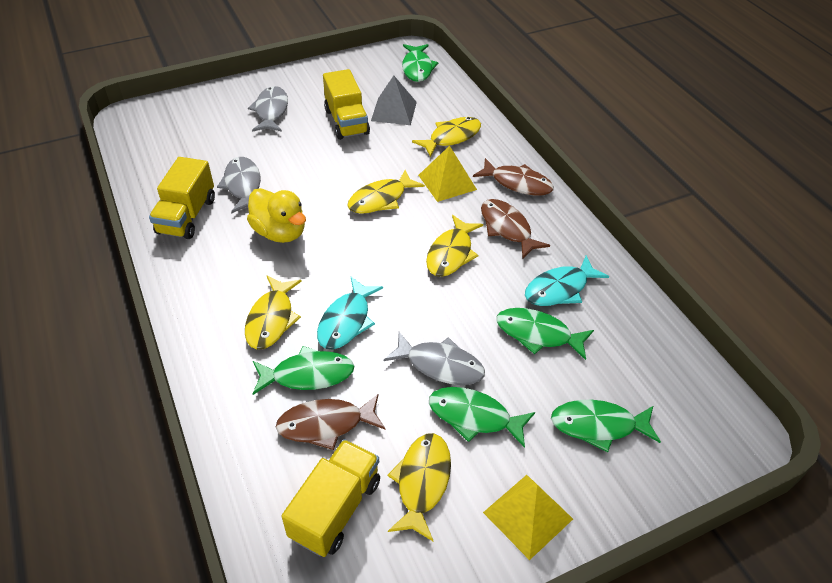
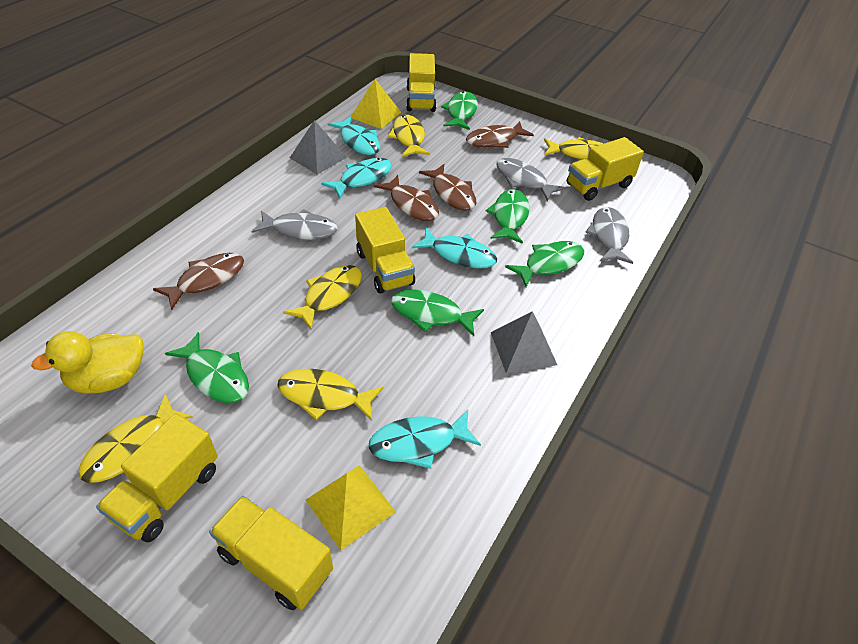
brown fish: 3 -> 4
grey pyramid: 1 -> 2
turquoise fish: 2 -> 4
yellow truck: 3 -> 5

